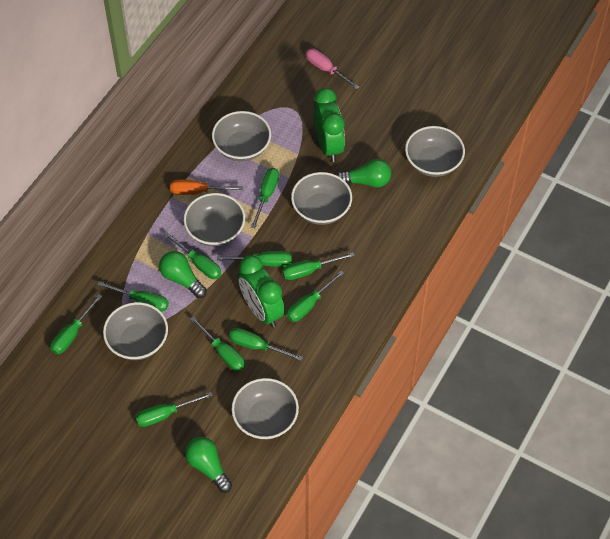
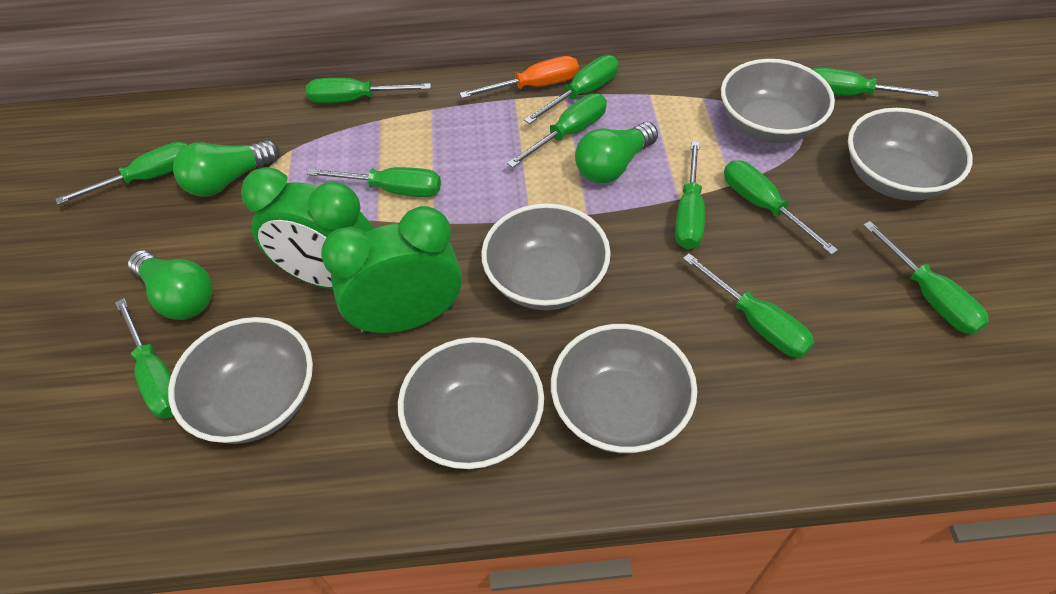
green screwdriver: 10 -> 11
pink screwdriver: 1 -> 0

